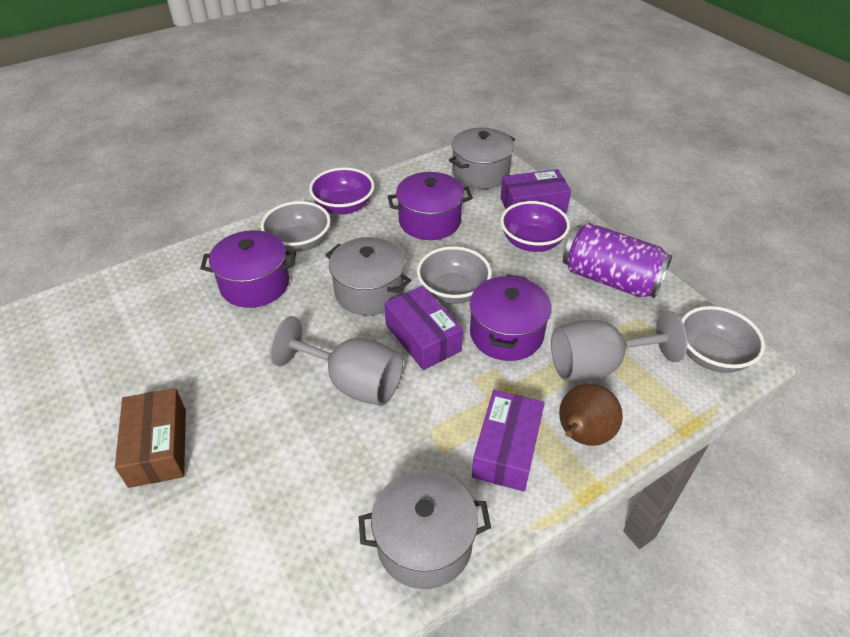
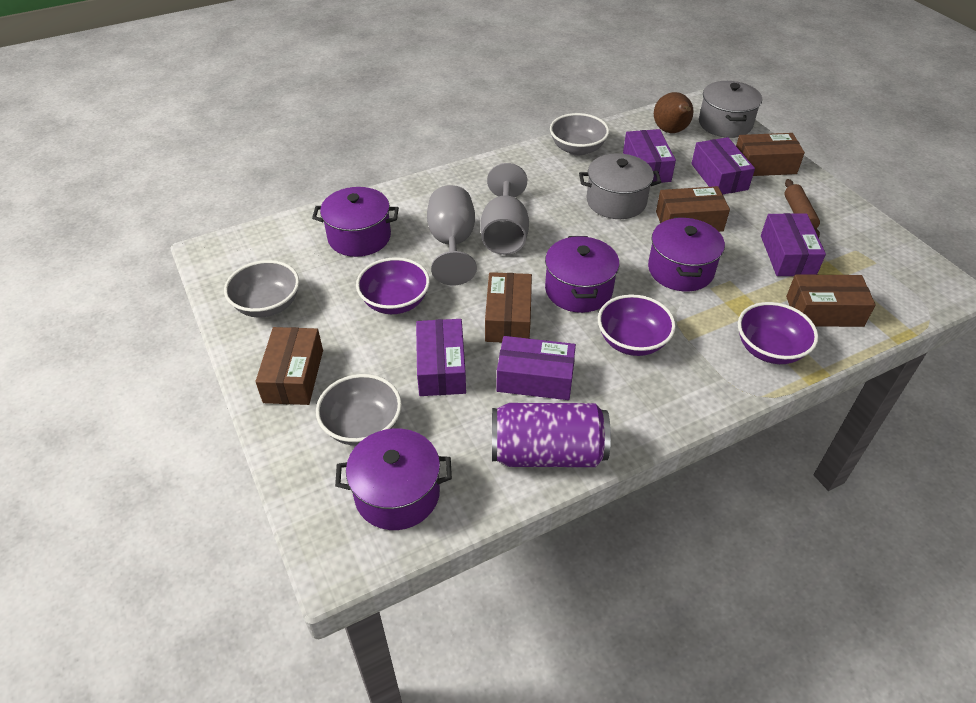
brown box: 1 -> 5
brown rolling pin: 0 -> 1
grey pot: 3 -> 2
purple bowl: 2 -> 3
purple box: 3 -> 5
purple pot: 3 -> 4

